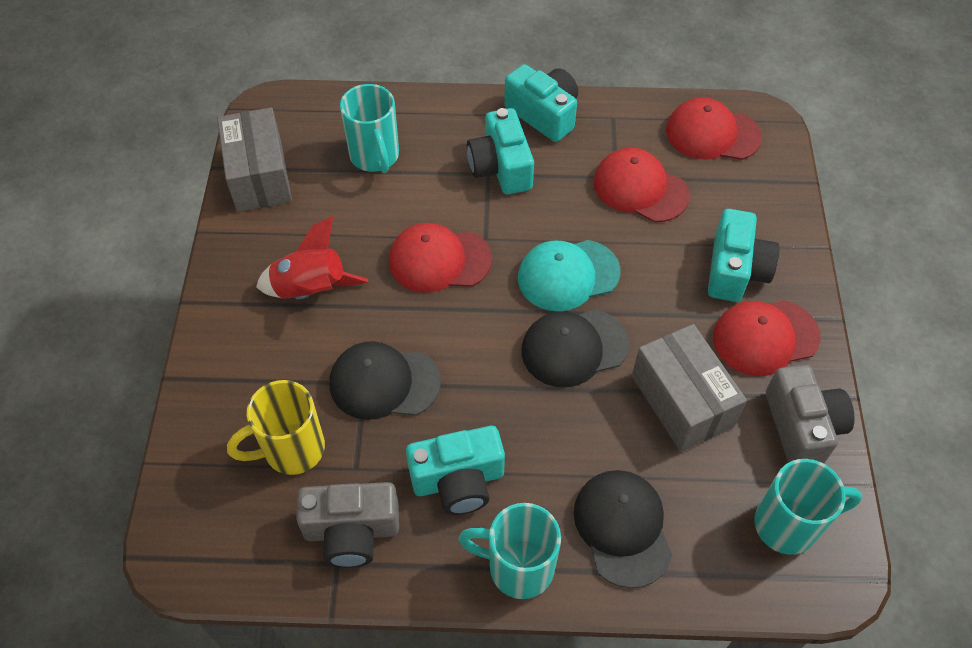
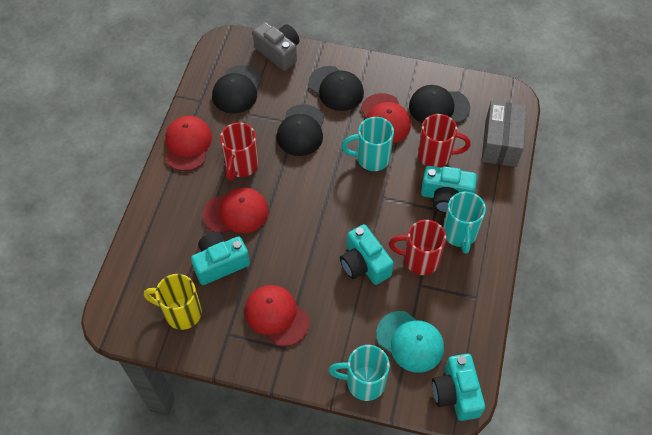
black cap: 3 -> 4
grey box: 2 -> 1
grey camera: 2 -> 1
red mug: 0 -> 3
red rocket: 1 -> 0

